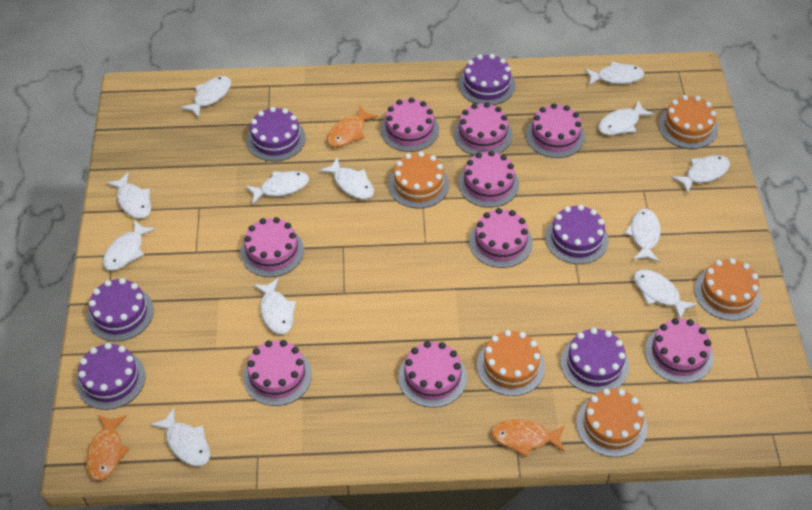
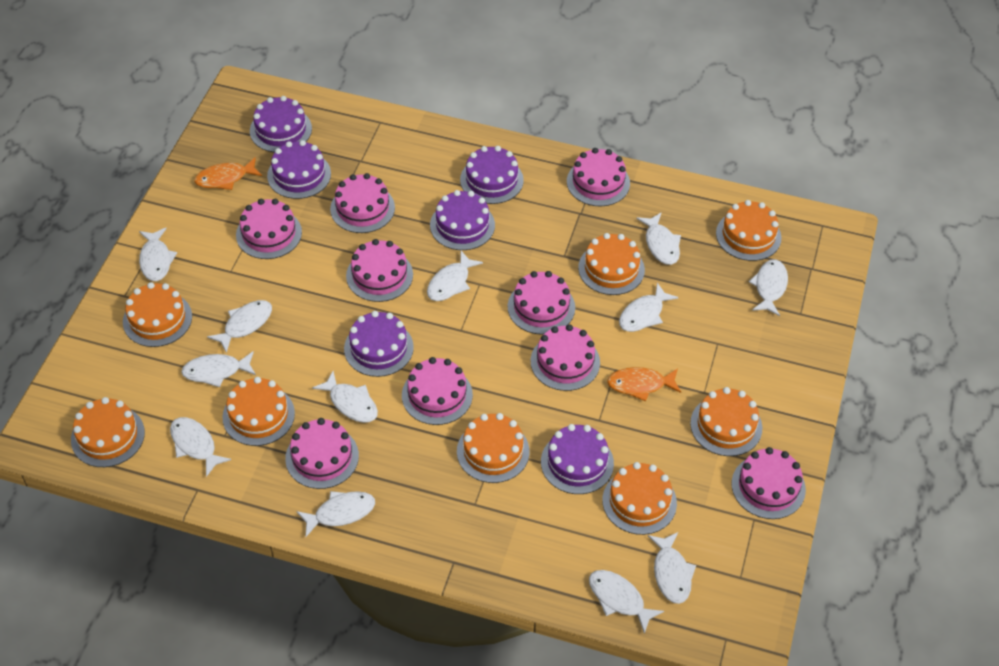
orange cake: 5 -> 8
orange fish: 3 -> 2

